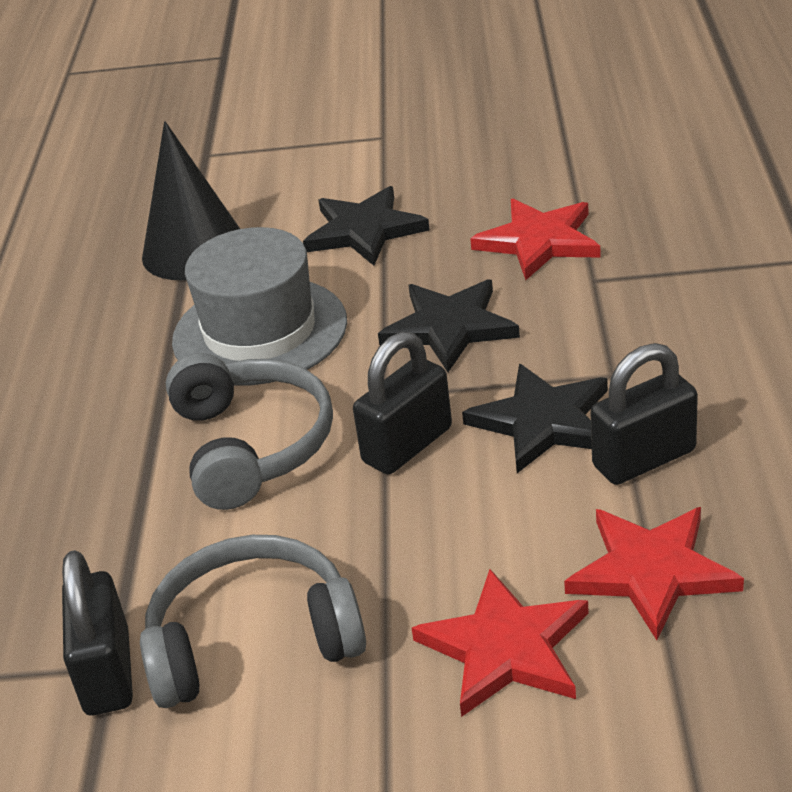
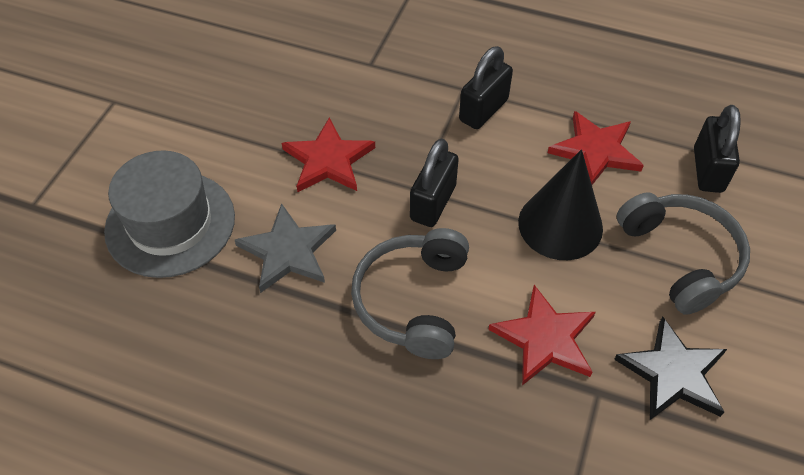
black star: 3 -> 1
grey star: 0 -> 1

